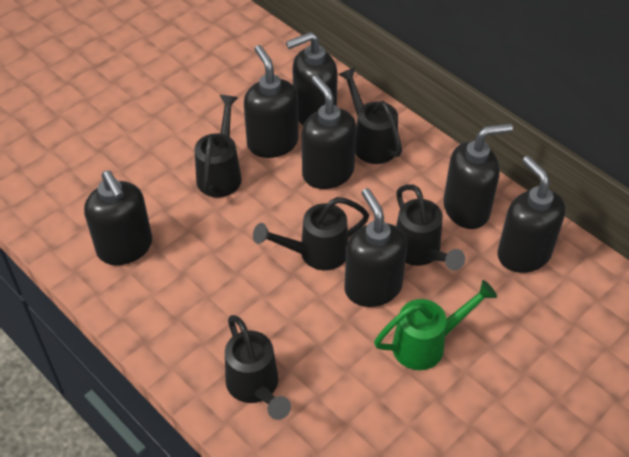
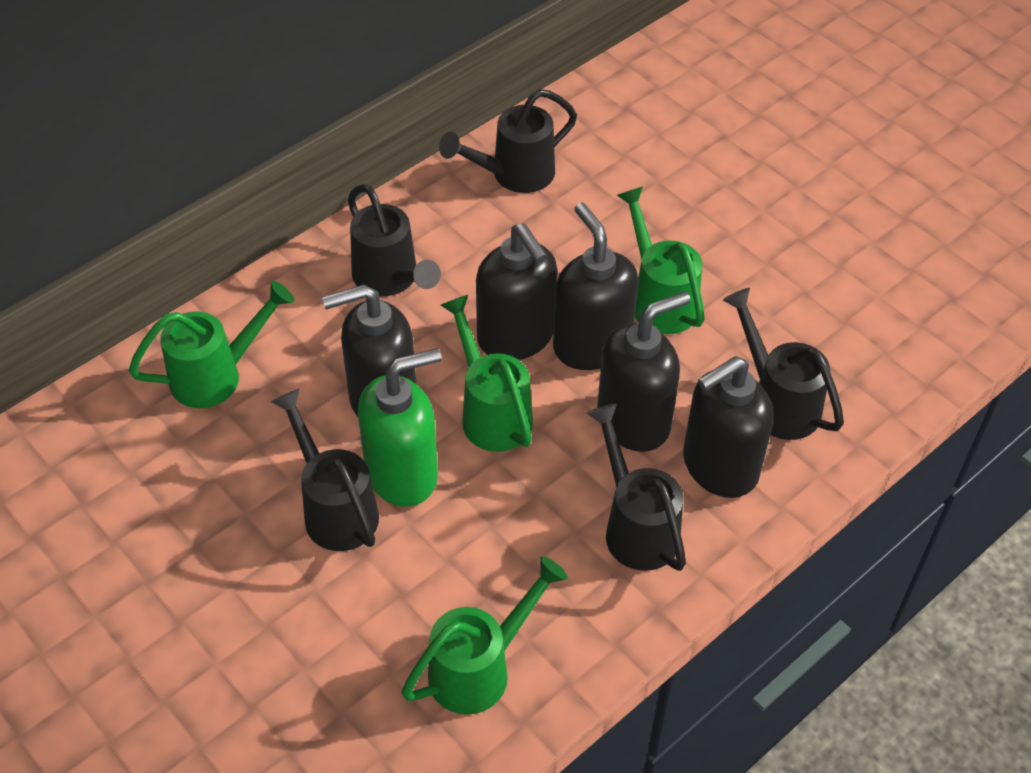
black soap dispenser: 7 -> 5
green soap dispenser: 0 -> 1
green watering can: 1 -> 4

